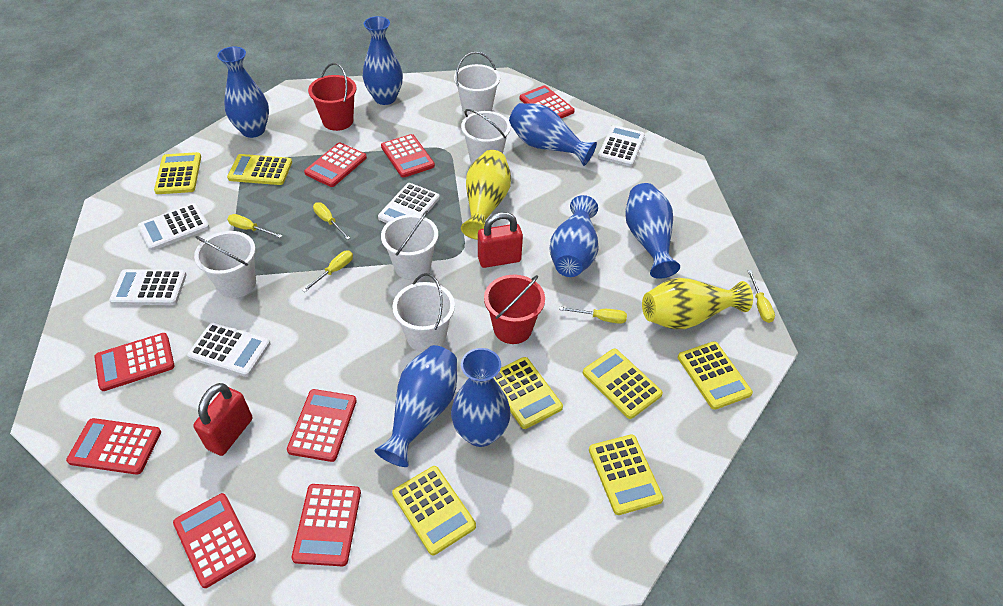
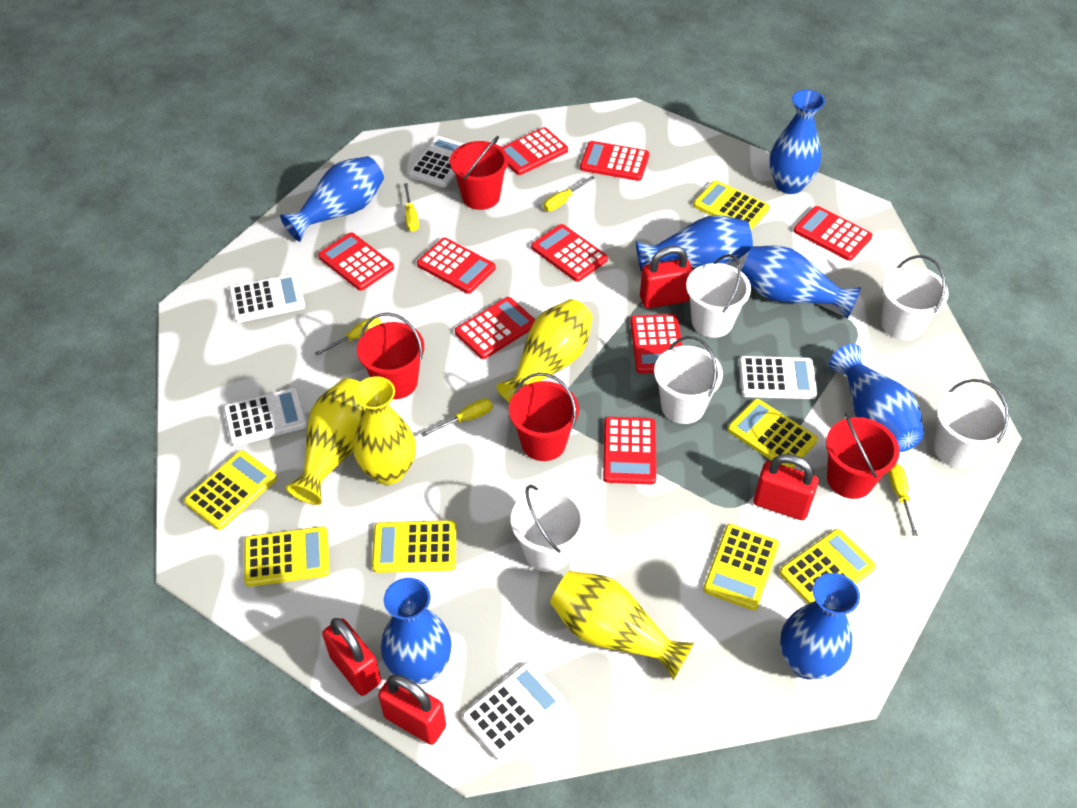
red bucket: 2 -> 4
red calculator: 8 -> 9
red padlock: 2 -> 4
yellow vase: 2 -> 4

